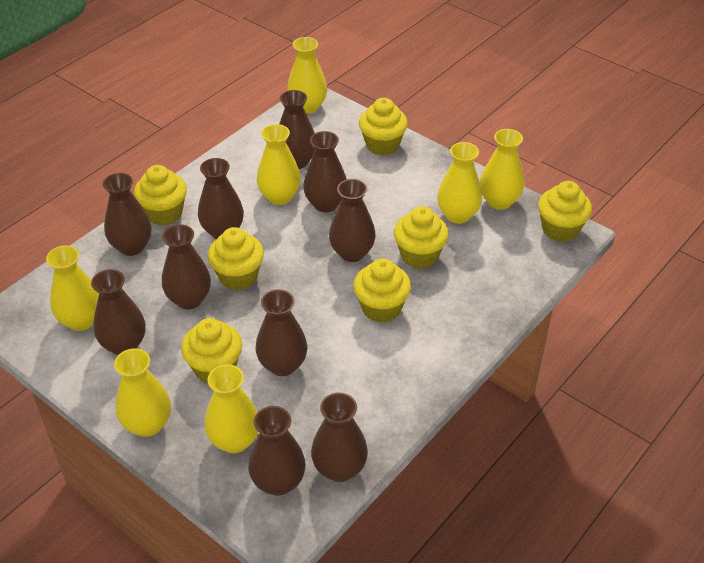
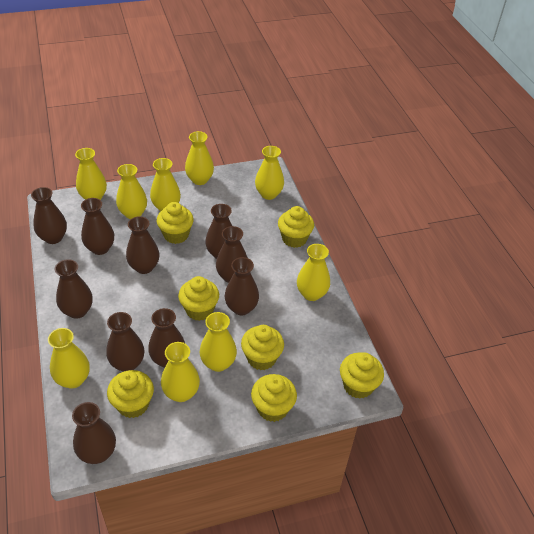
yellow vase: 7 -> 9

